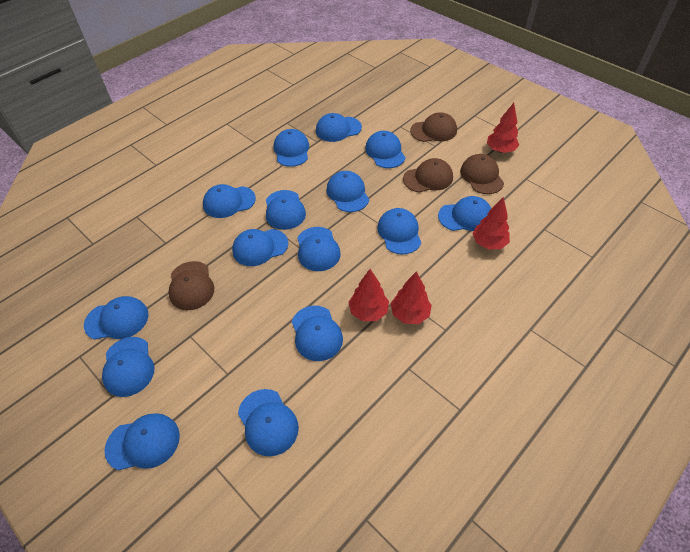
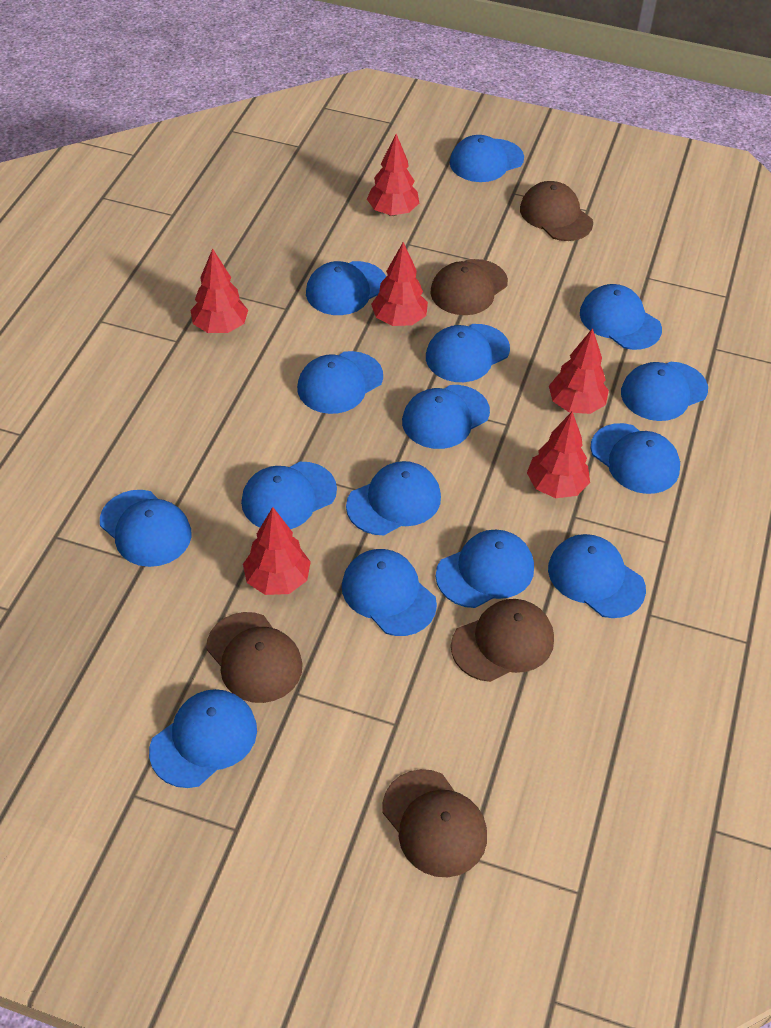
brown cap: 4 -> 5
red tree: 4 -> 6

